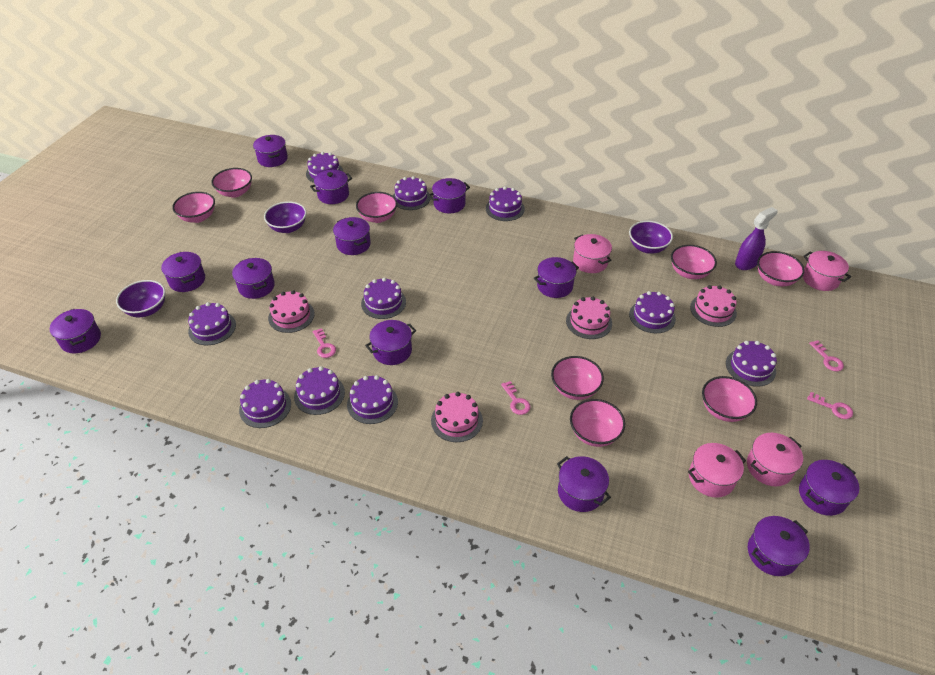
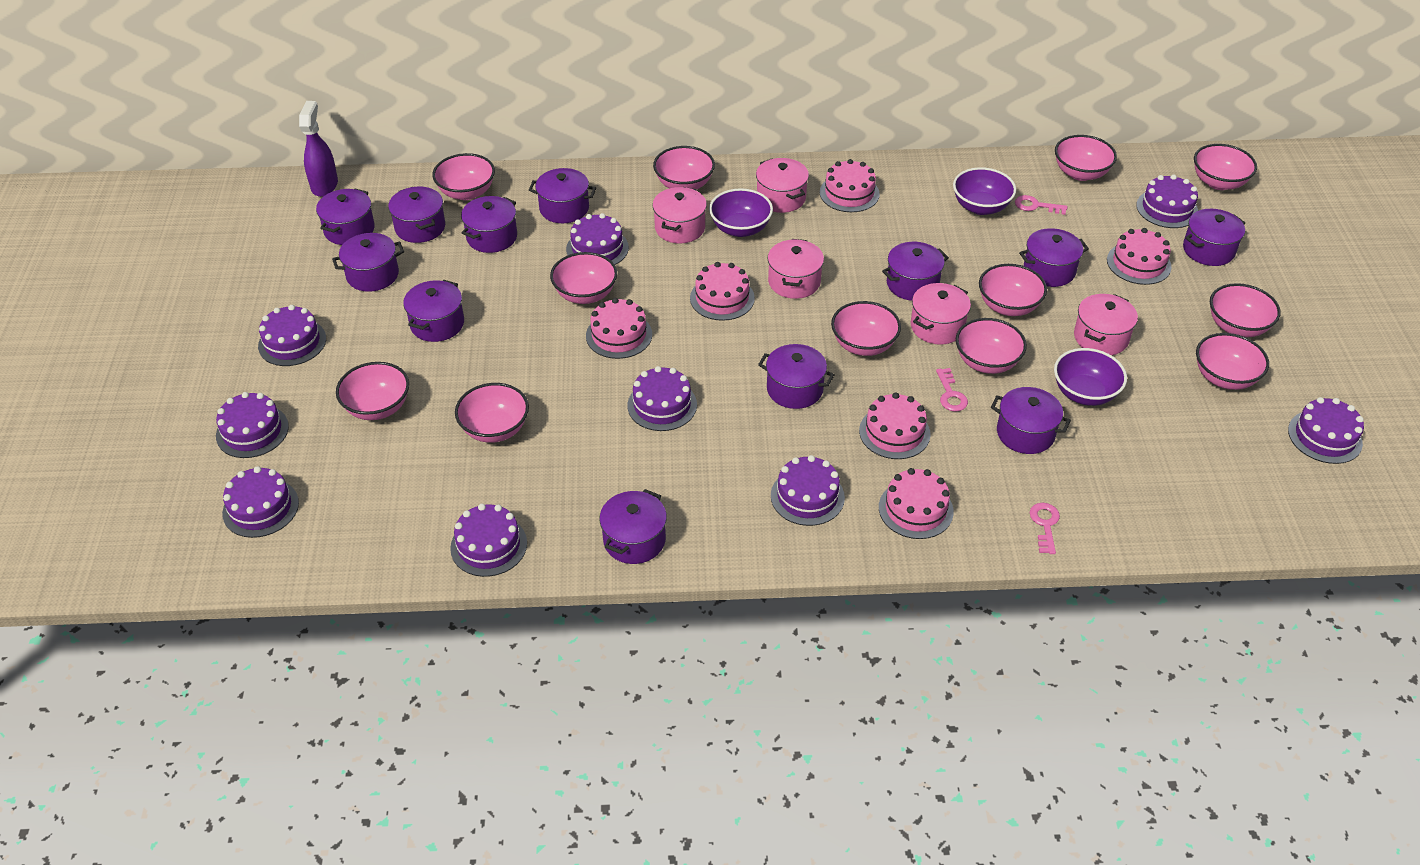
pink bowl: 8 -> 12
pink cake: 4 -> 6
pink key: 4 -> 3
pink pot: 4 -> 5
purple cake: 10 -> 9

